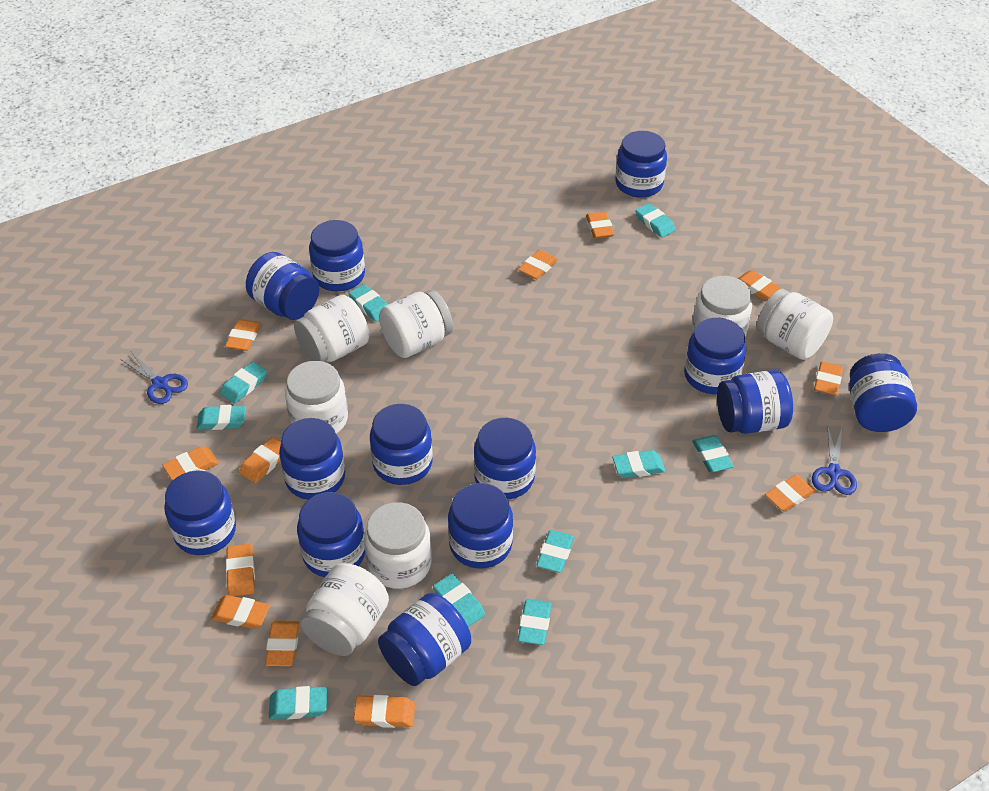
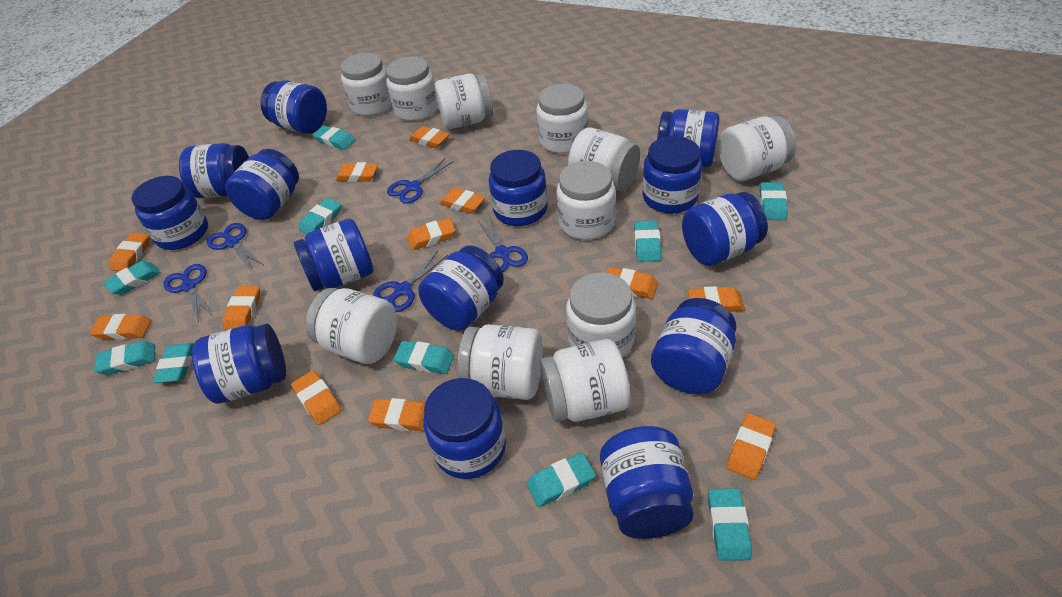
blue jar: 13 -> 14
blue scissors: 2 -> 5
white jar: 7 -> 11

